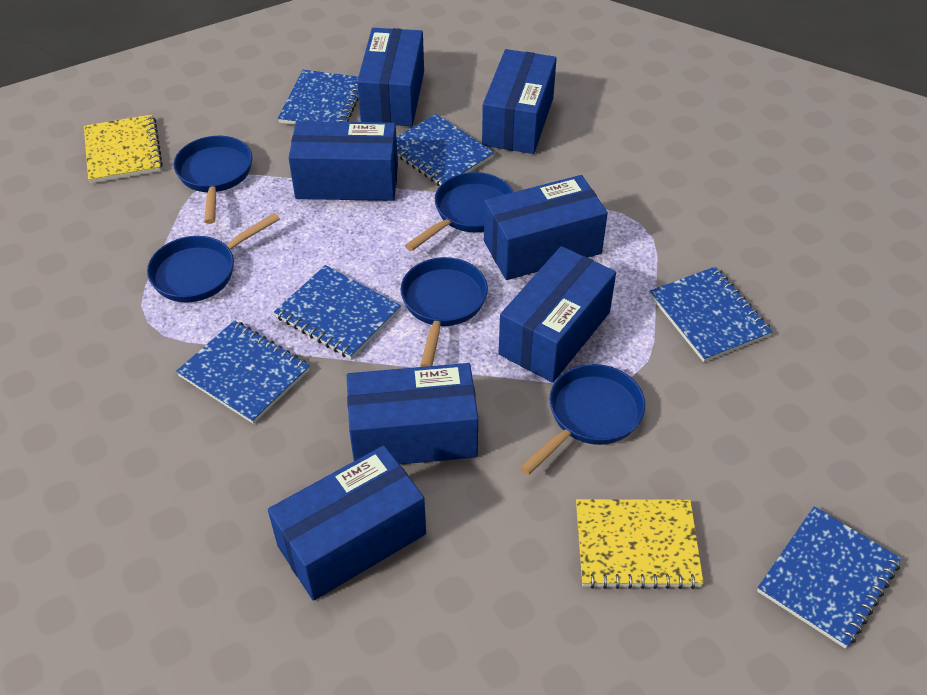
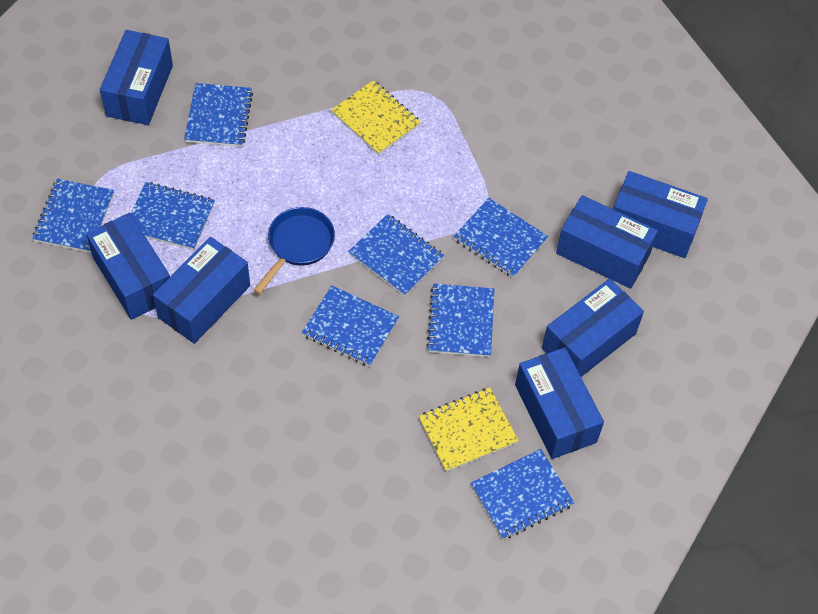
blue notebook: 6 -> 8
blue pan: 5 -> 1

